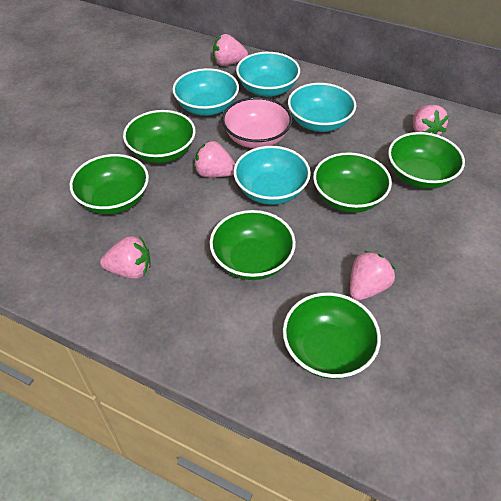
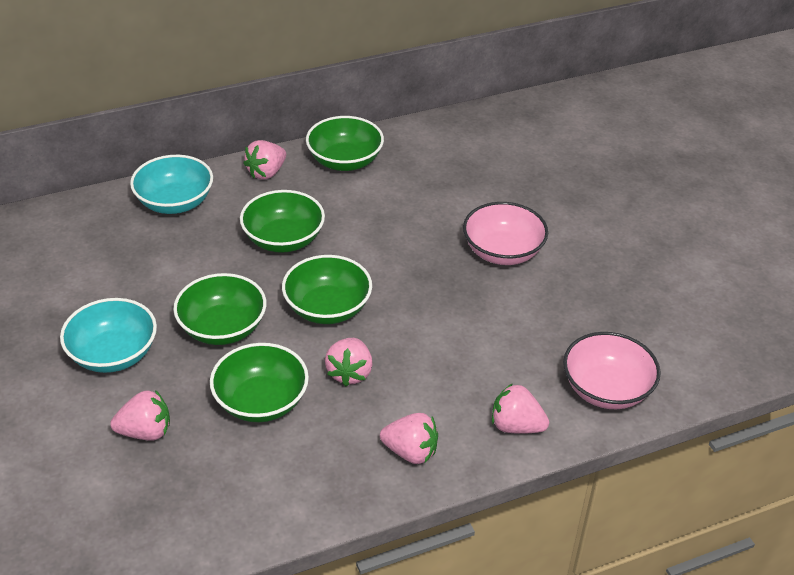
green bowl: 6 -> 5
pink bowl: 1 -> 2
turquoise bowl: 4 -> 2

